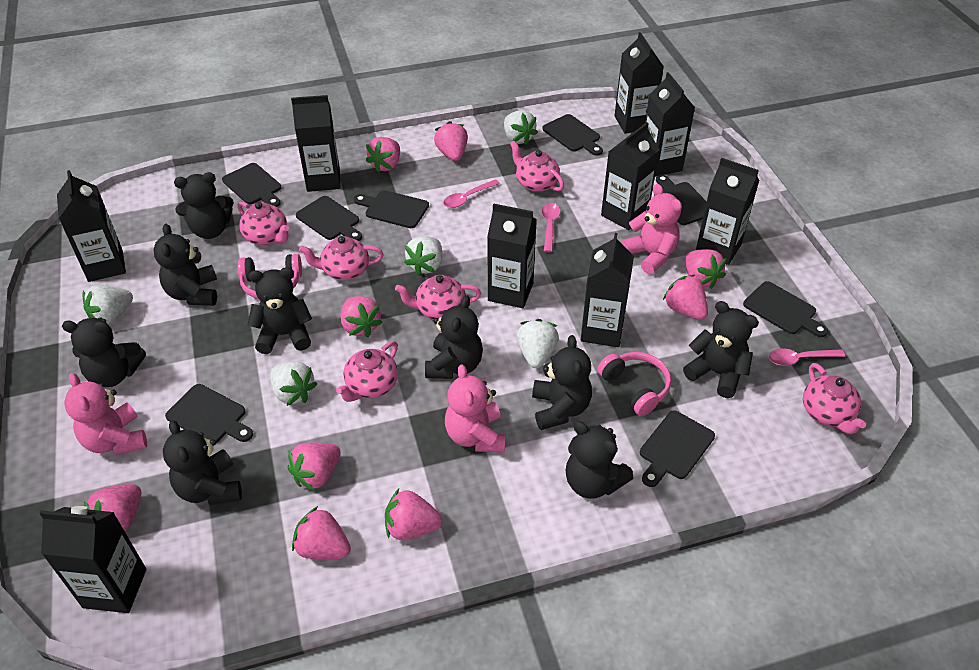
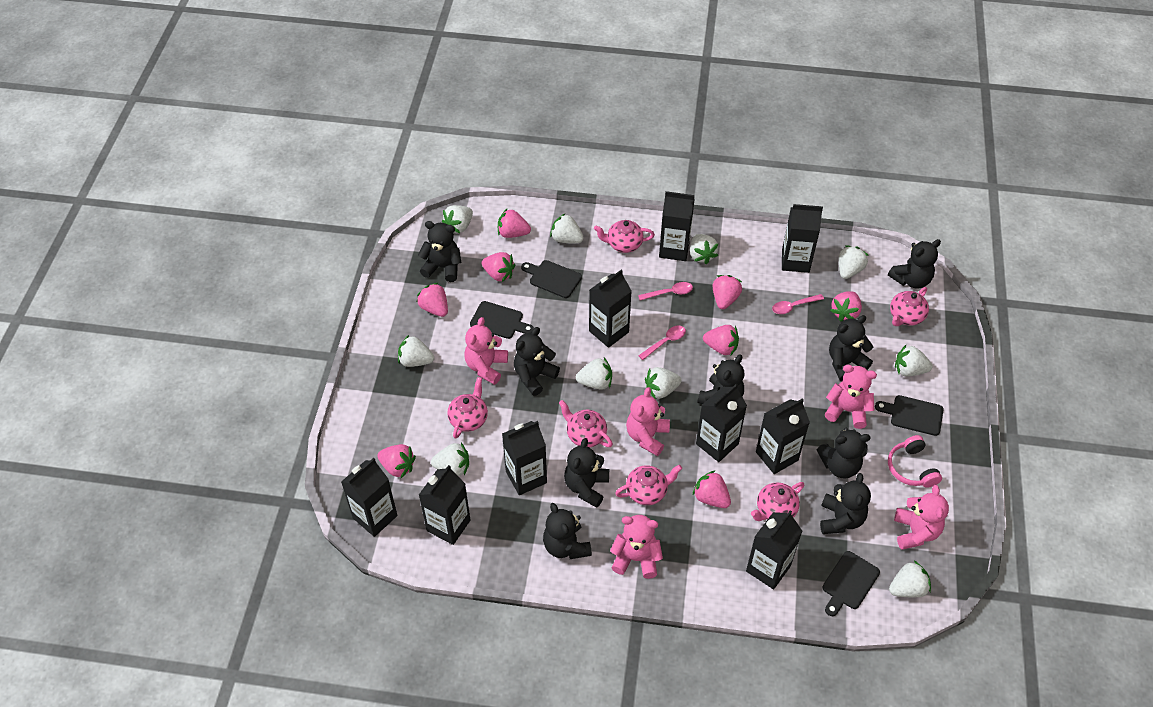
black cutting board: 8 -> 4
pink headphones: 2 -> 1
pink strawberry: 9 -> 8
pink teddy bear: 3 -> 5
white strawberry: 5 -> 10

